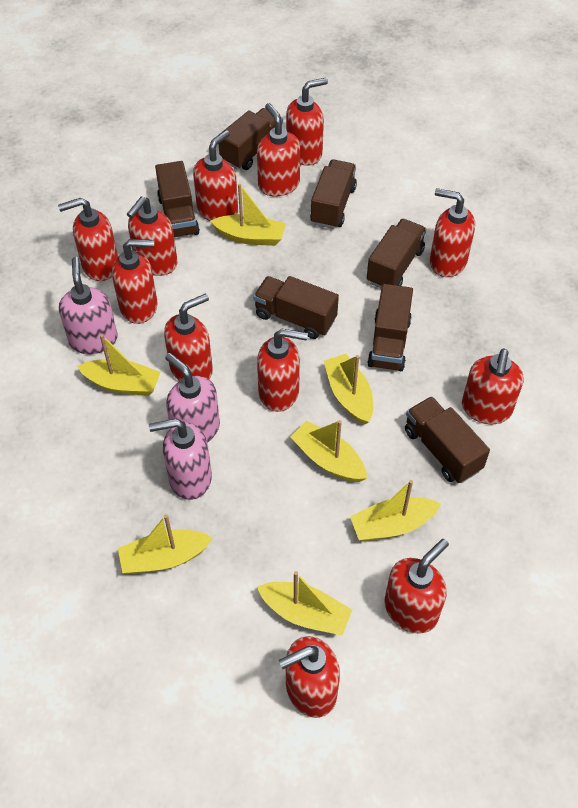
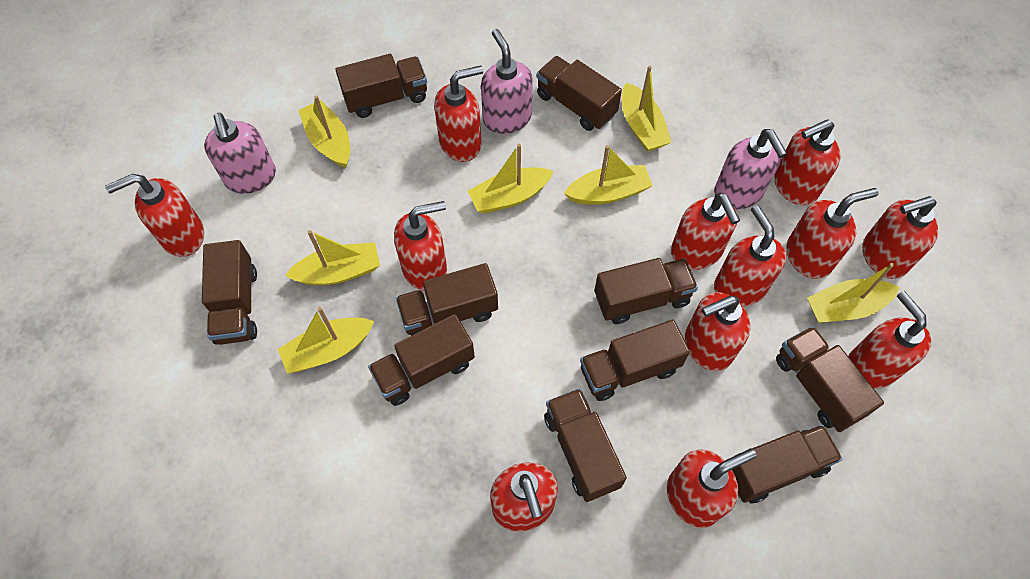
brown truck: 7 -> 10

